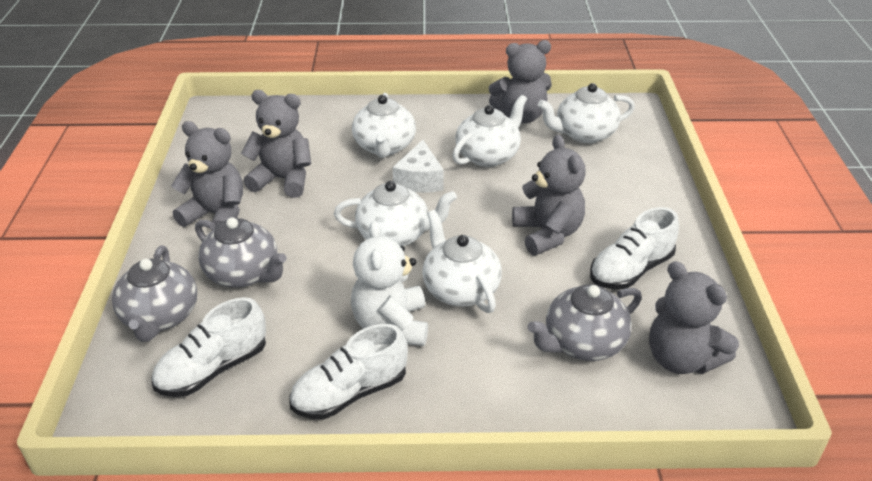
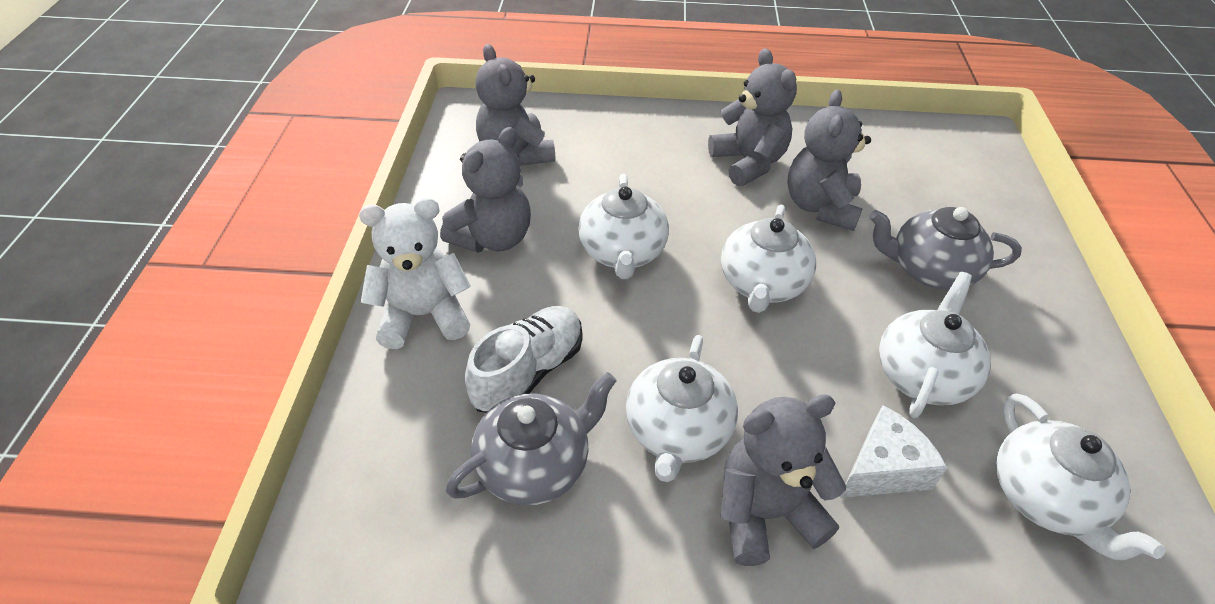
grey teapot: 3 -> 2
white shoe: 3 -> 1

